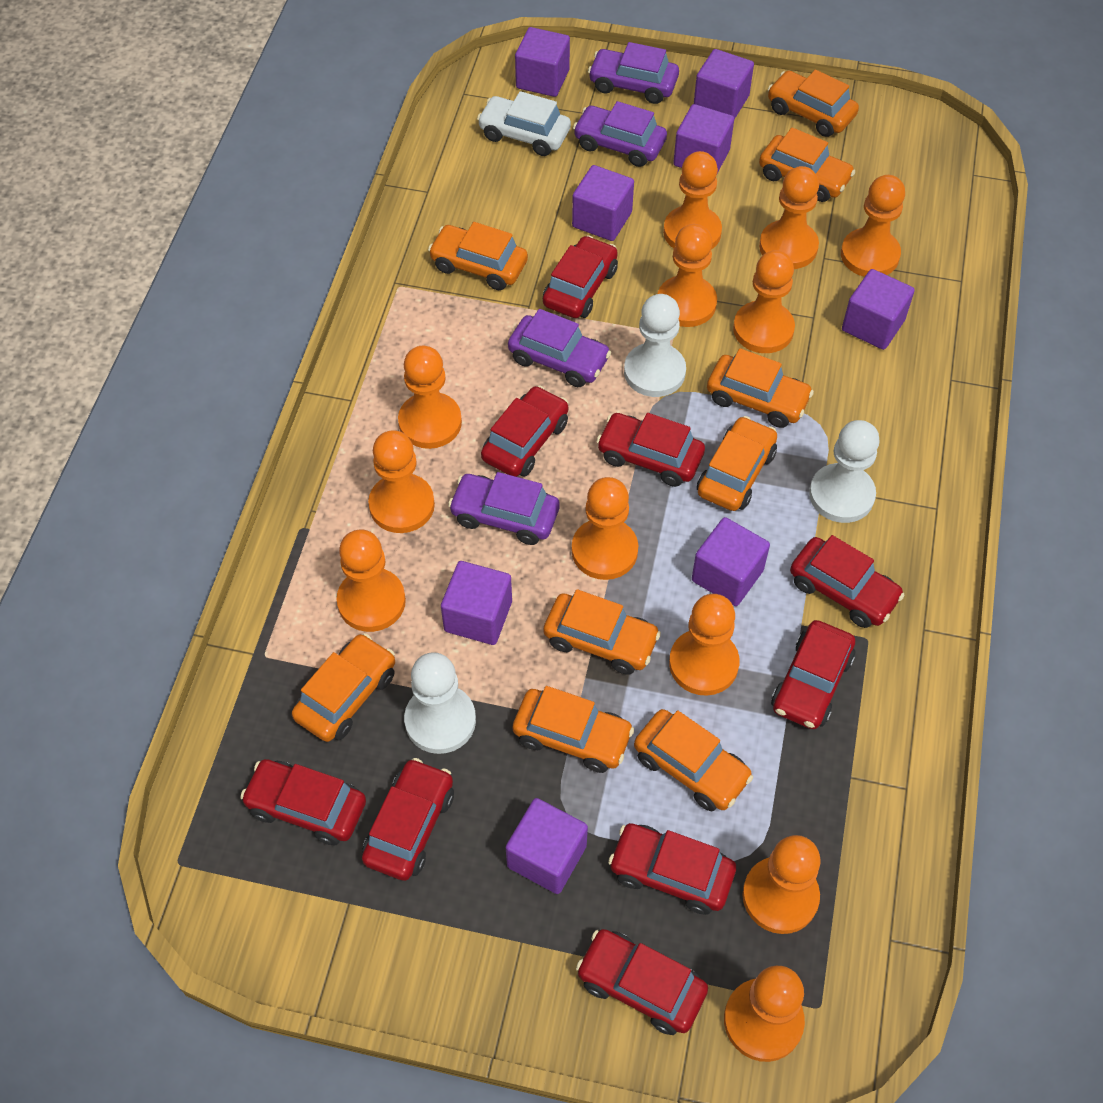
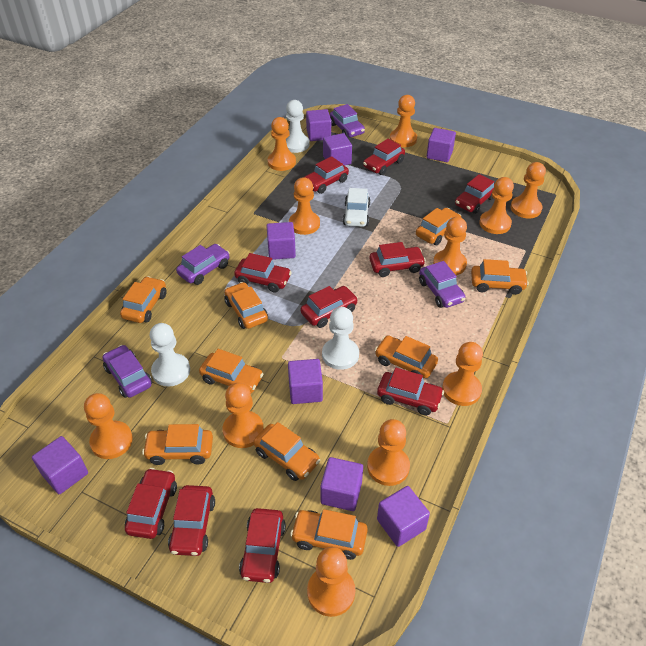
orange pawn: 12 -> 11
red car: 9 -> 10

